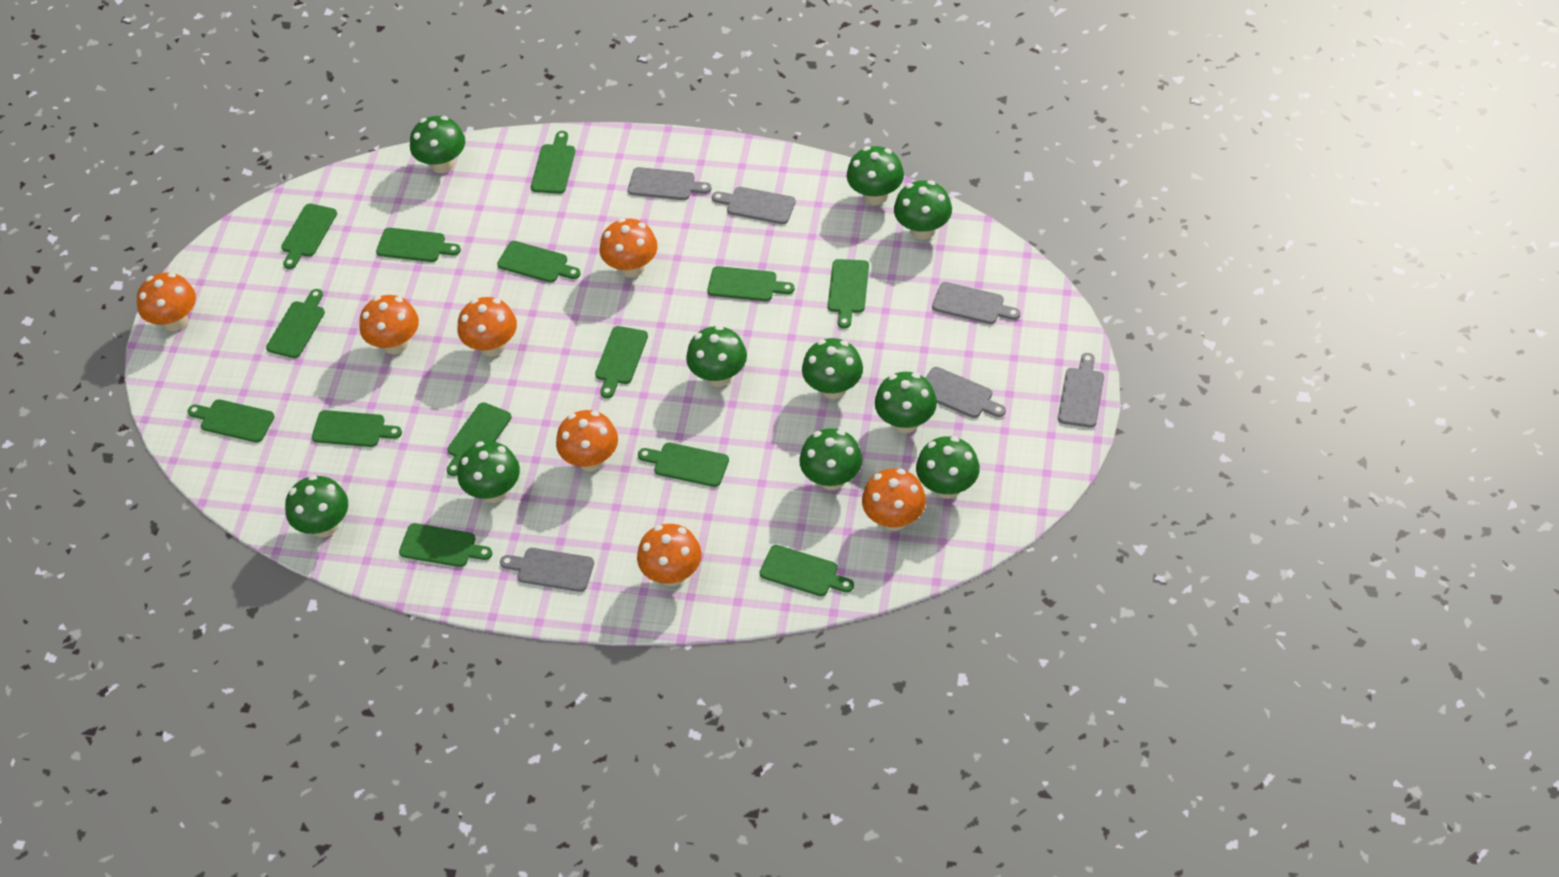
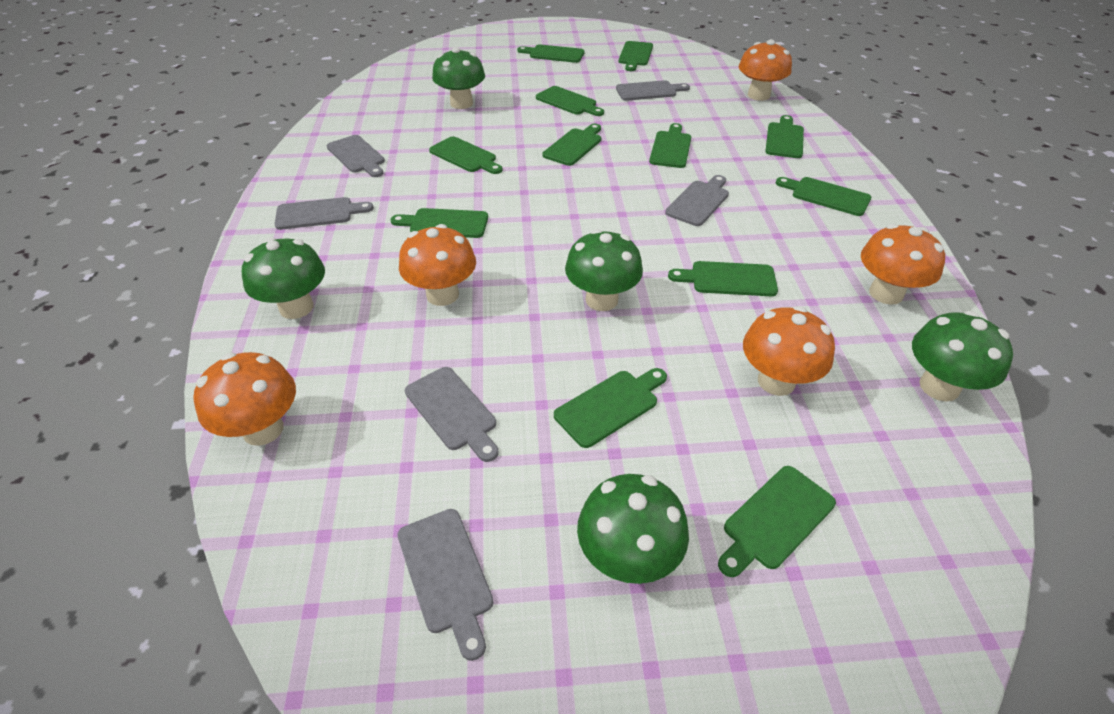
green cutting board: 14 -> 12
green mushroom: 10 -> 5
orange mushroom: 7 -> 5

